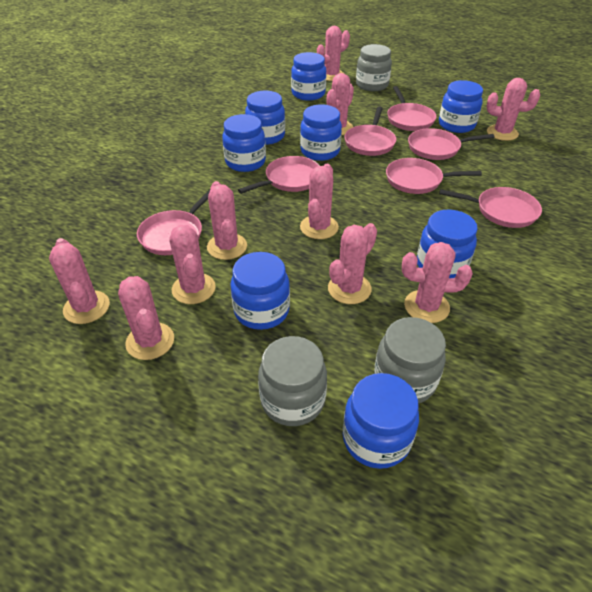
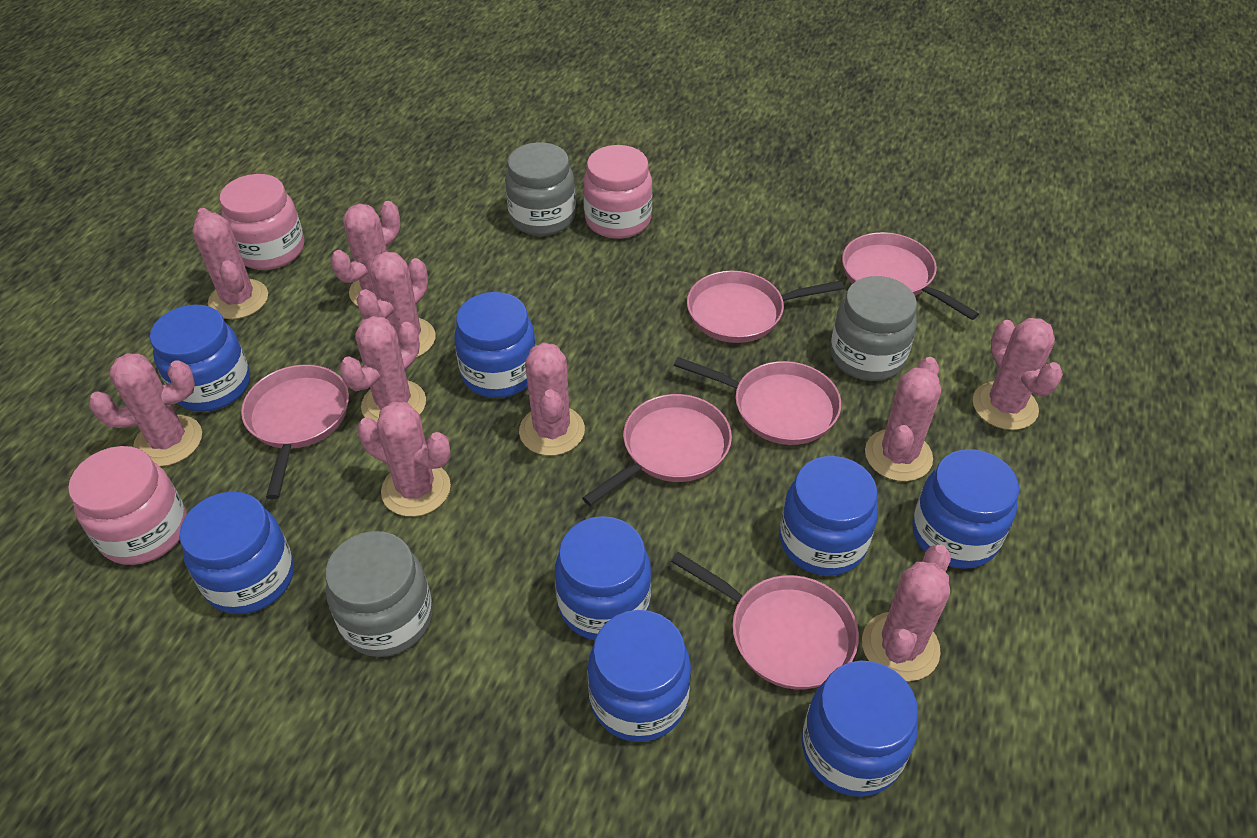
pink jar: 0 -> 3
pink pan: 7 -> 6

